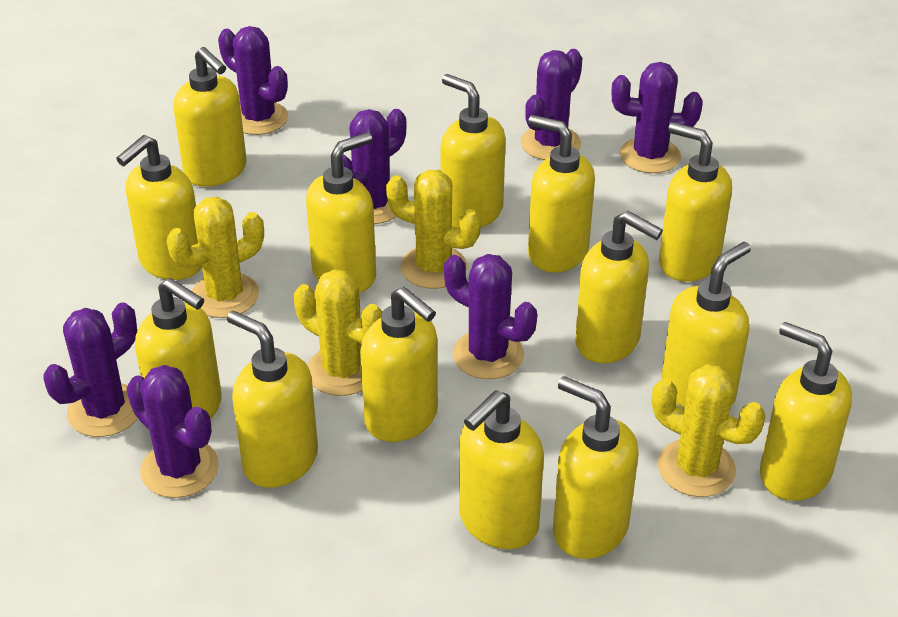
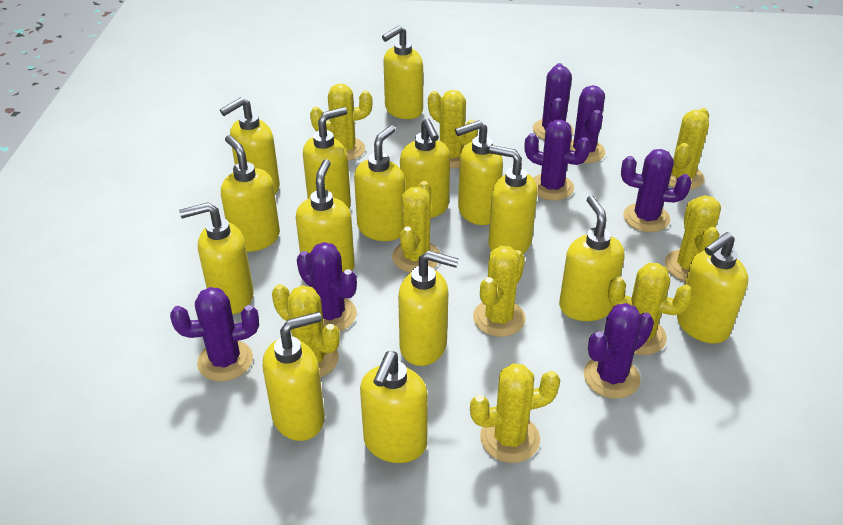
yellow cactus: 4 -> 9
yellow soap dispenser: 14 -> 15

